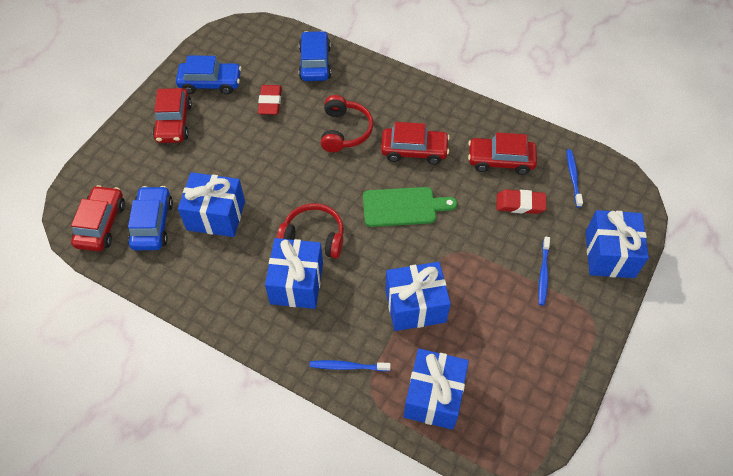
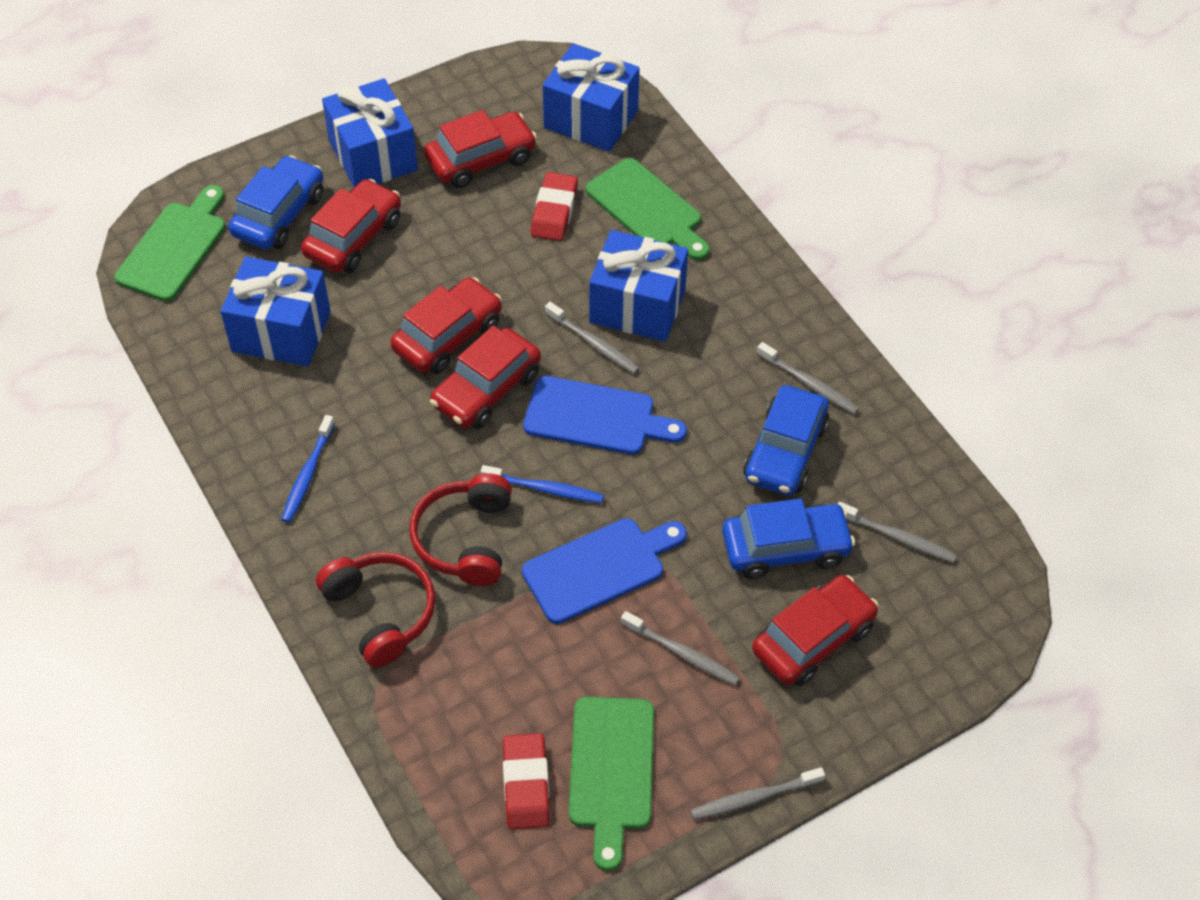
blue cutting board: 0 -> 2
blue gift: 5 -> 4
blue toothbrush: 3 -> 2
green cutting board: 1 -> 3
grey toothbrush: 0 -> 5
red car: 4 -> 5

